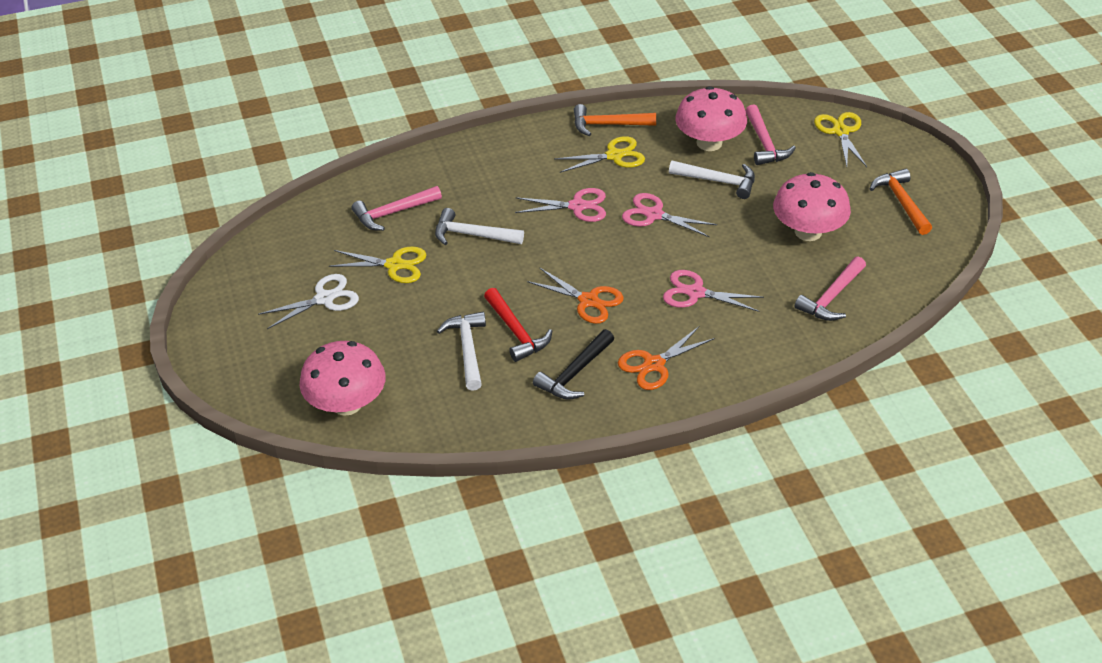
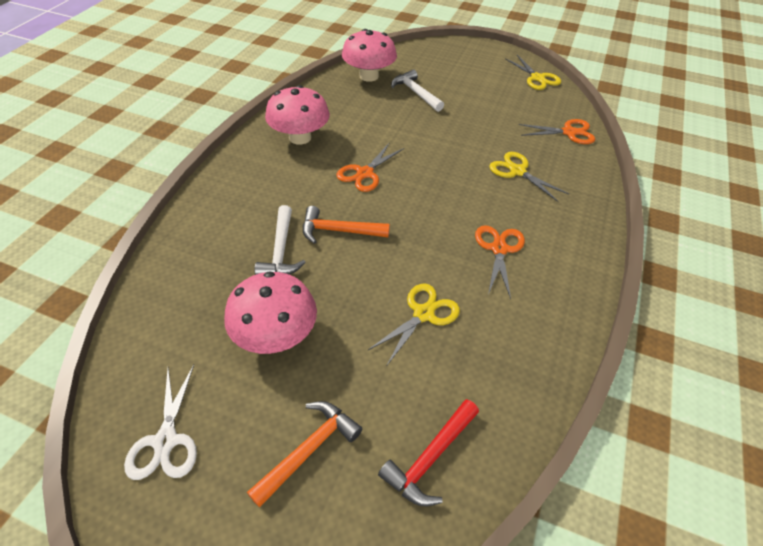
black hammer: 1 -> 0
orange scissors: 2 -> 3
pink hammer: 3 -> 0
pink scissors: 3 -> 0
white hammer: 3 -> 2

